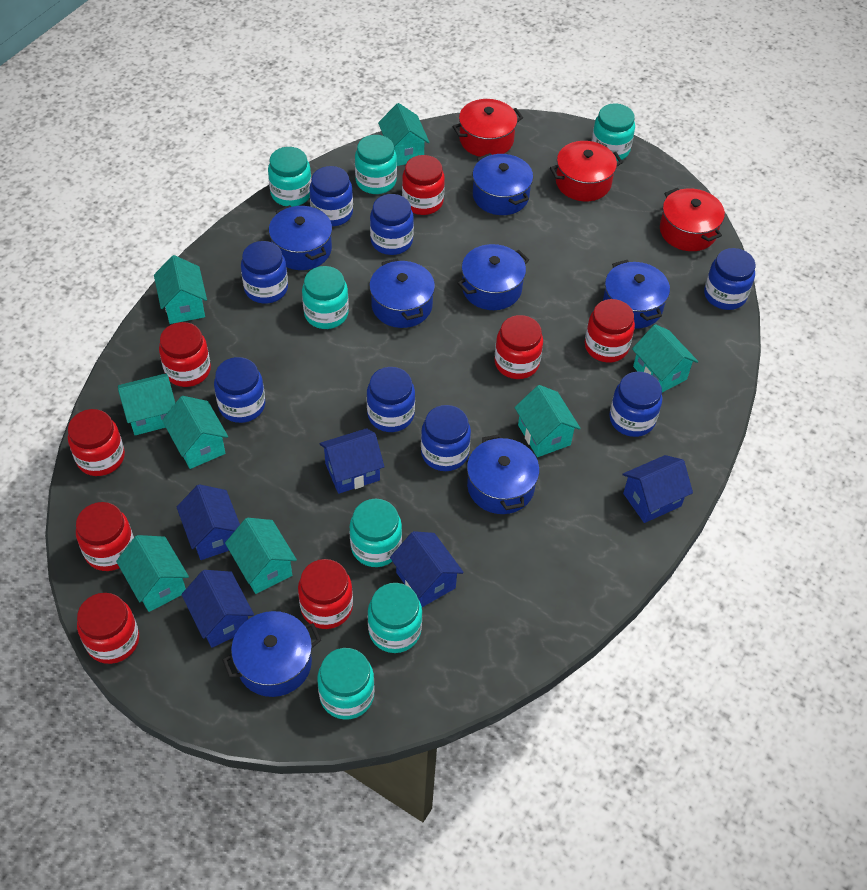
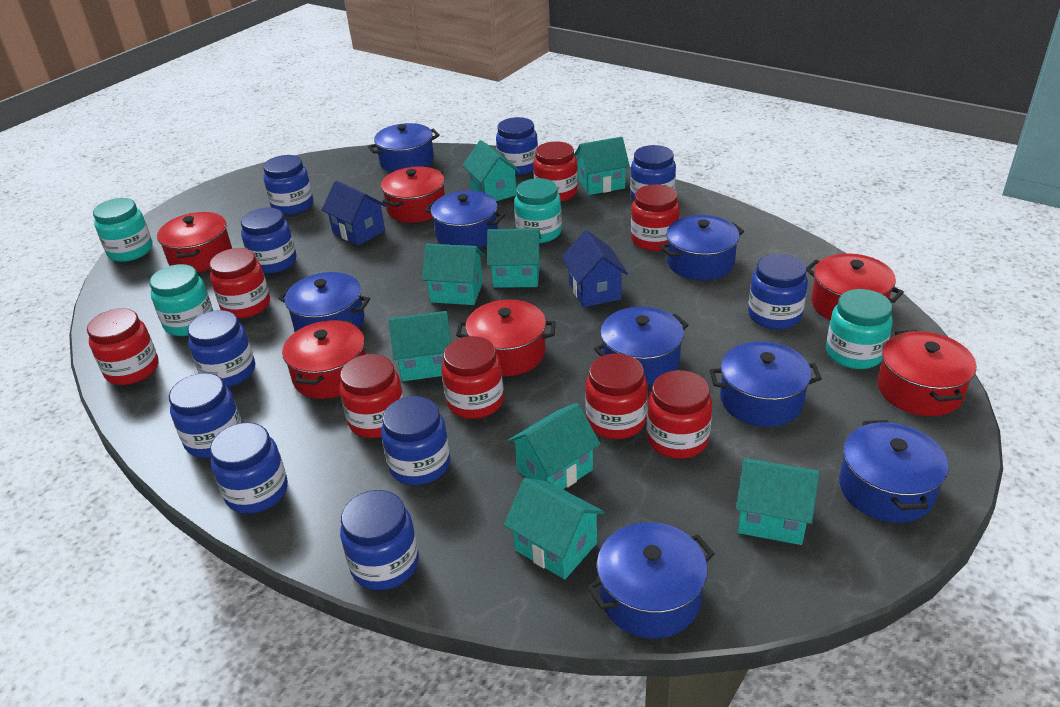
blue house: 5 -> 2
blue jar: 8 -> 10
blue pot: 7 -> 8
red pot: 3 -> 6
turquoise jar: 7 -> 4

